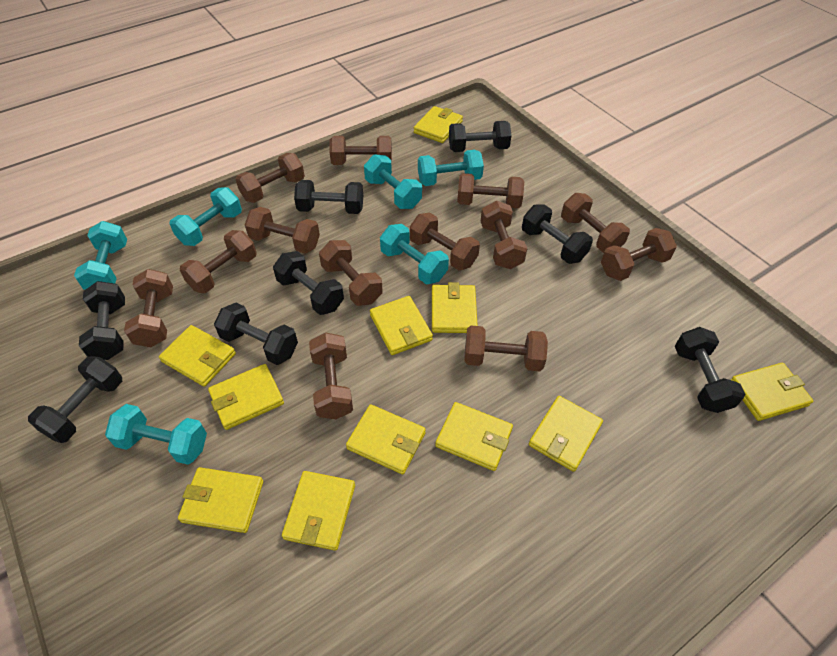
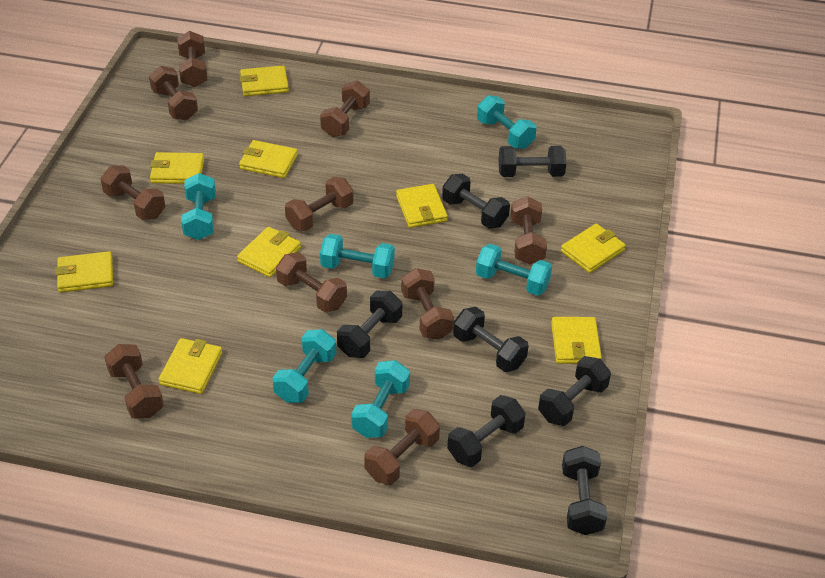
black dumbbell: 8 -> 7
brown dumbbell: 13 -> 10
yellow wallet: 11 -> 9

